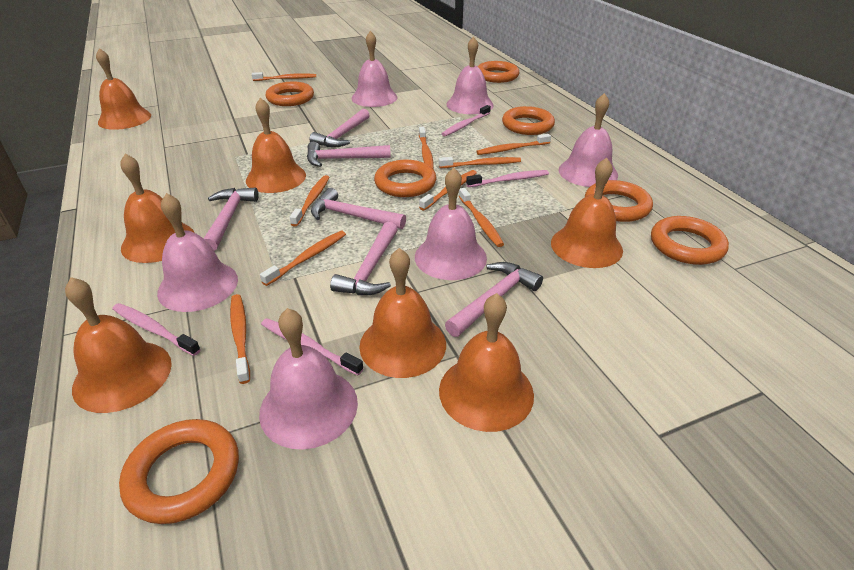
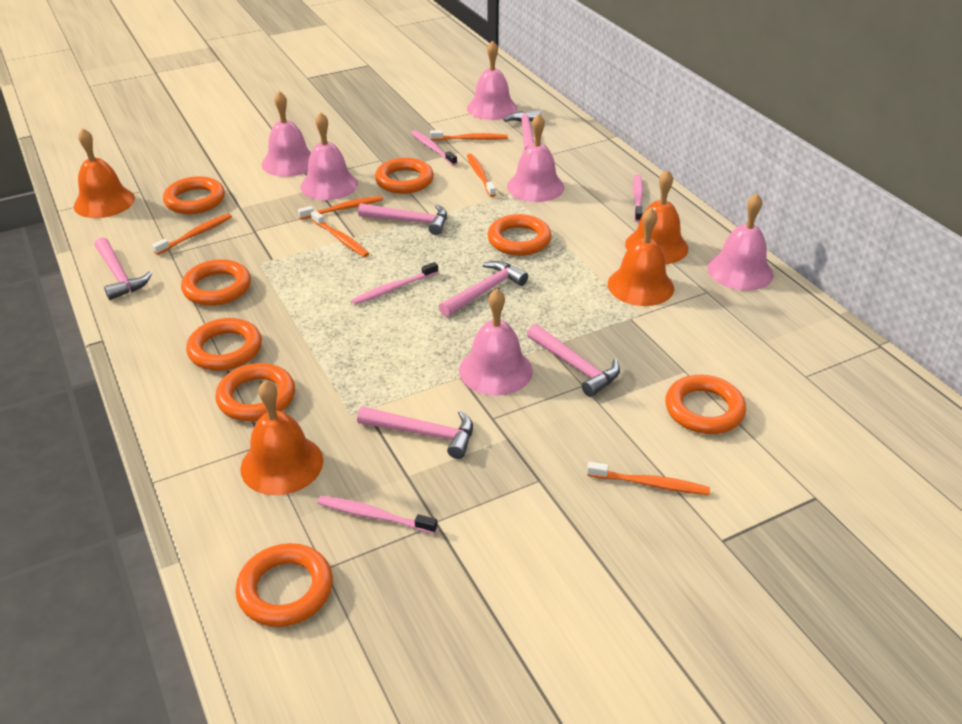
orange bell: 7 -> 4
orange ring: 7 -> 8
orange toothbrush: 9 -> 6

